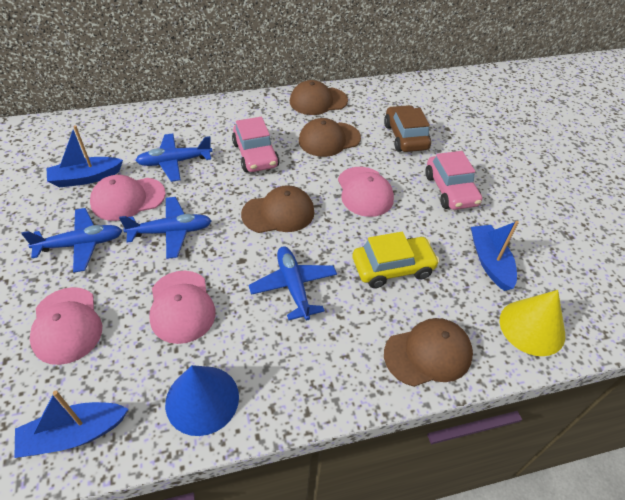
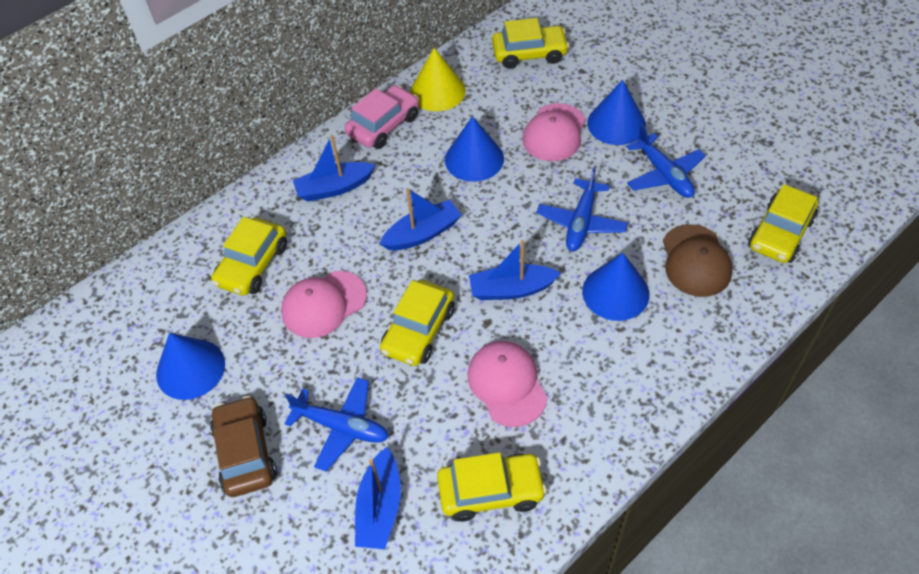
blue boat: 3 -> 4
blue cone: 1 -> 4
blue plane: 4 -> 3
brown cap: 4 -> 1
pink cap: 4 -> 3
pink car: 2 -> 1
yellow car: 1 -> 5

